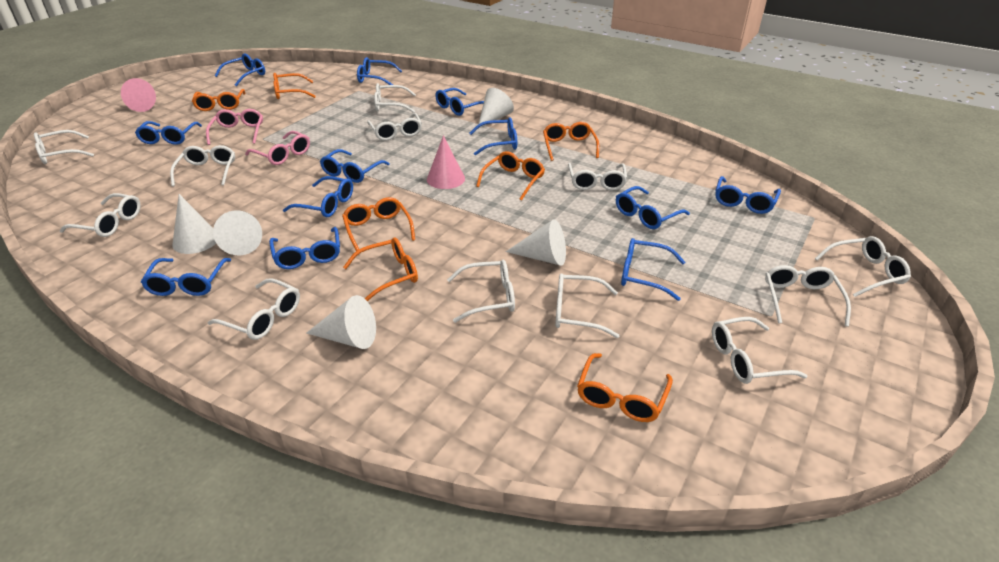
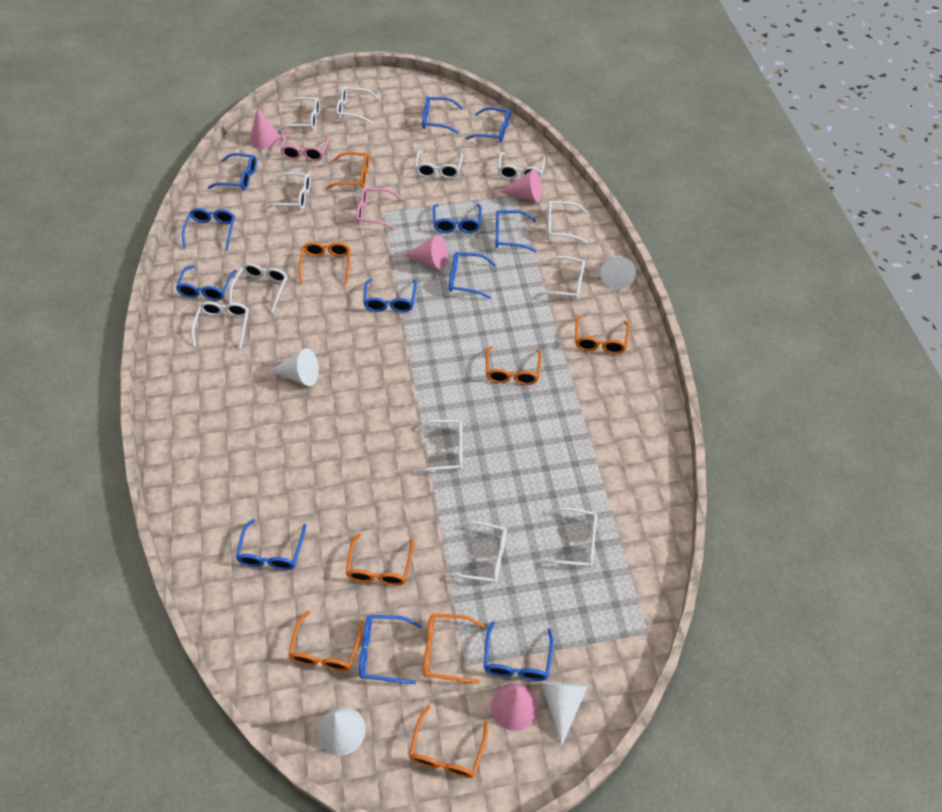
orange glasses: 7 -> 8
pink cone: 2 -> 4
white cone: 5 -> 4

